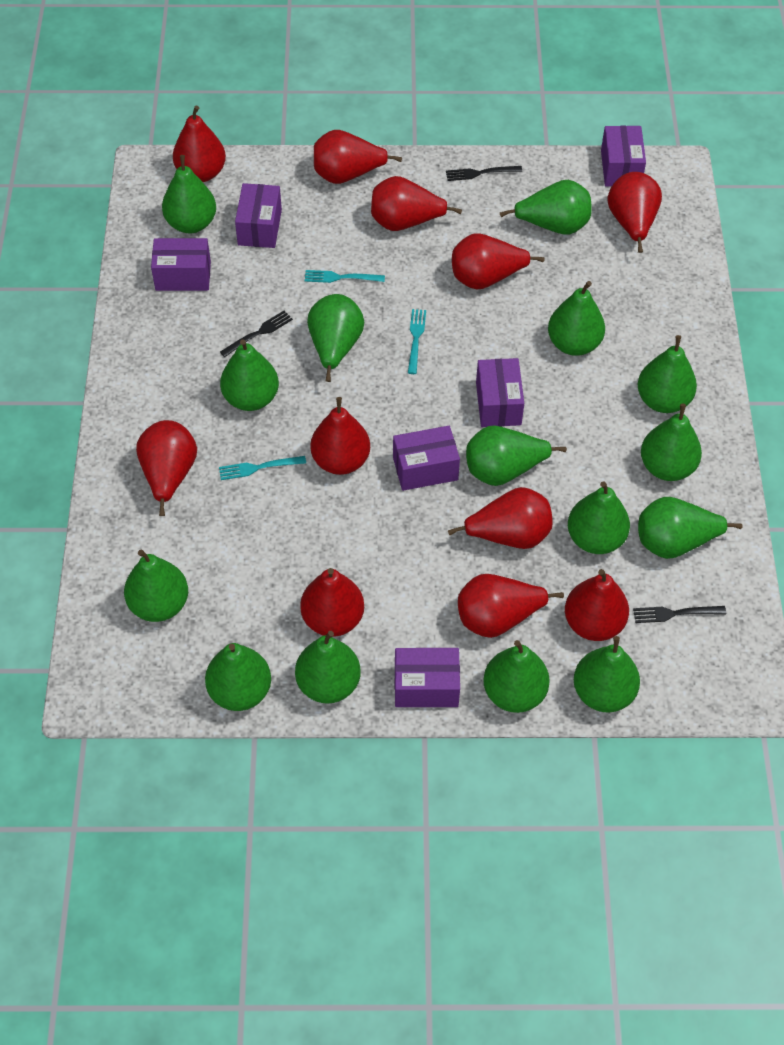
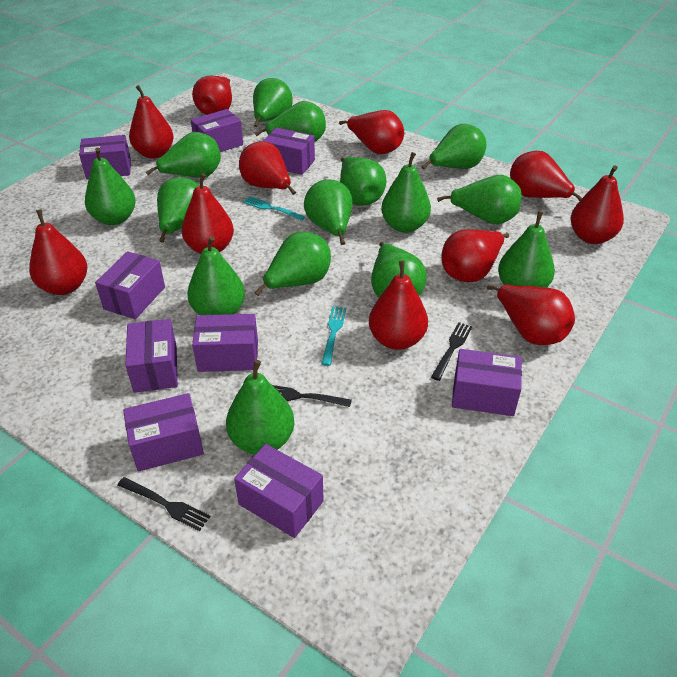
purple box: 6 -> 9
turquoise fork: 3 -> 2

